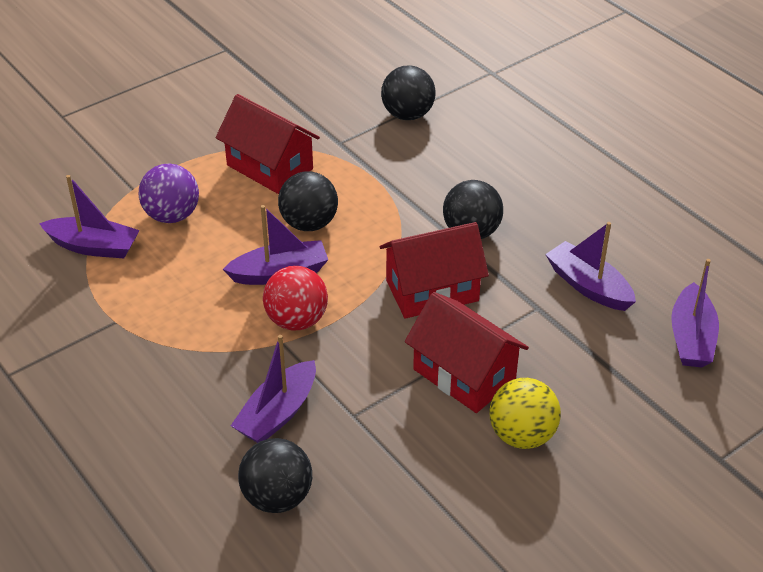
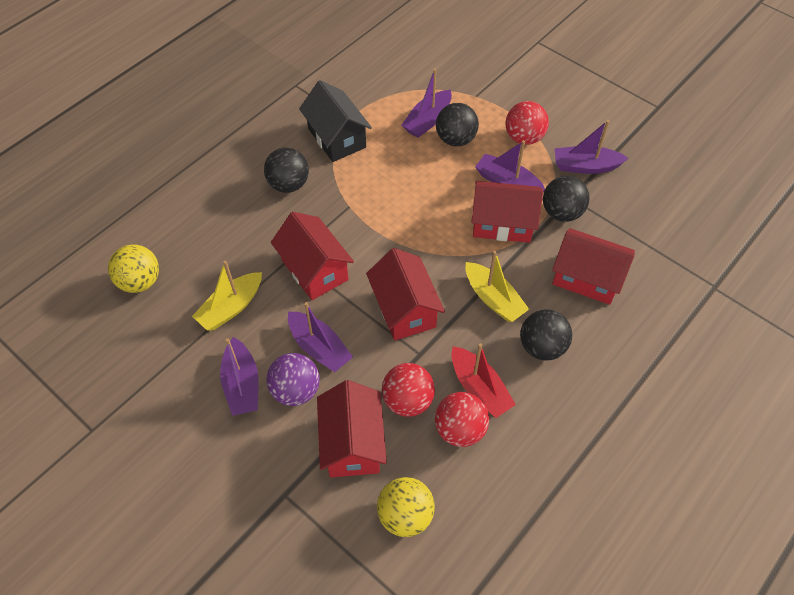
black house: 0 -> 1
red ball: 1 -> 3
red boat: 0 -> 1
red house: 3 -> 5
yellow ball: 1 -> 2
yellow boat: 0 -> 2

